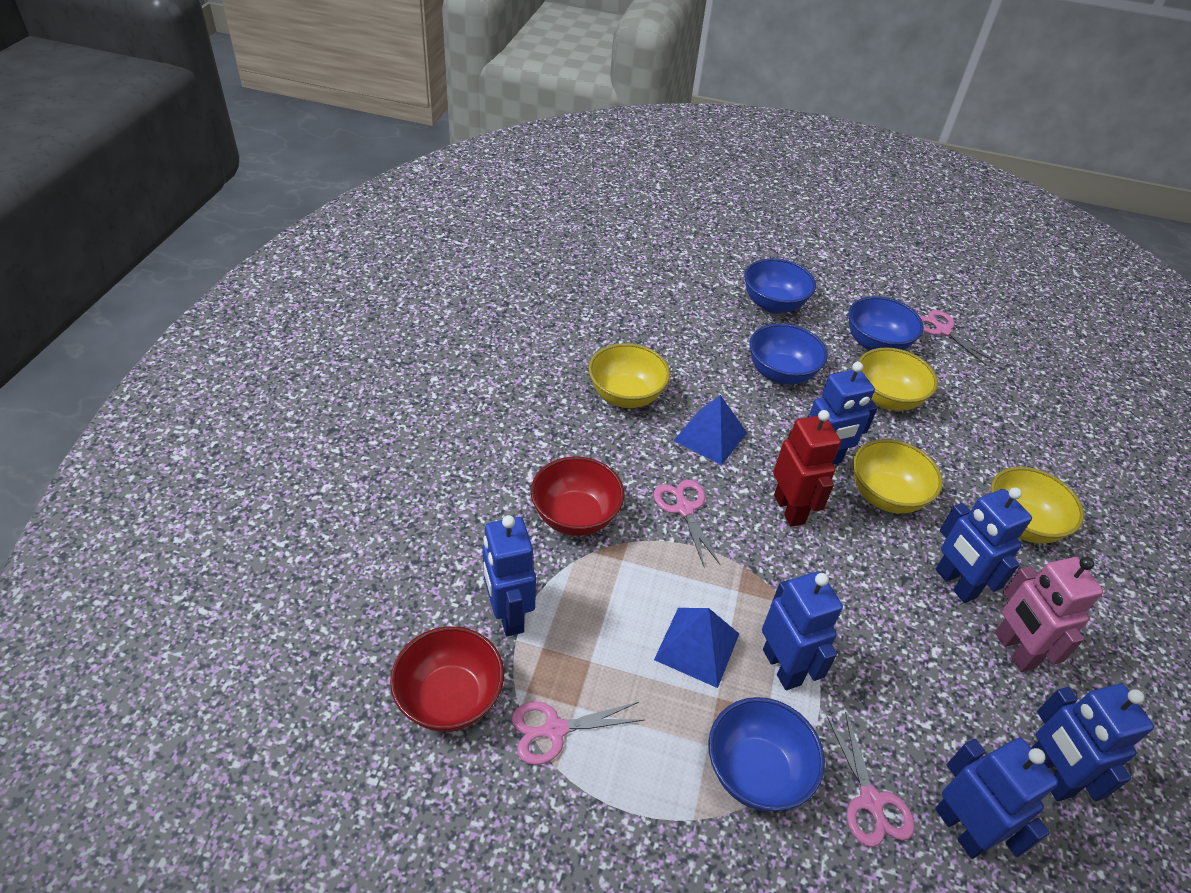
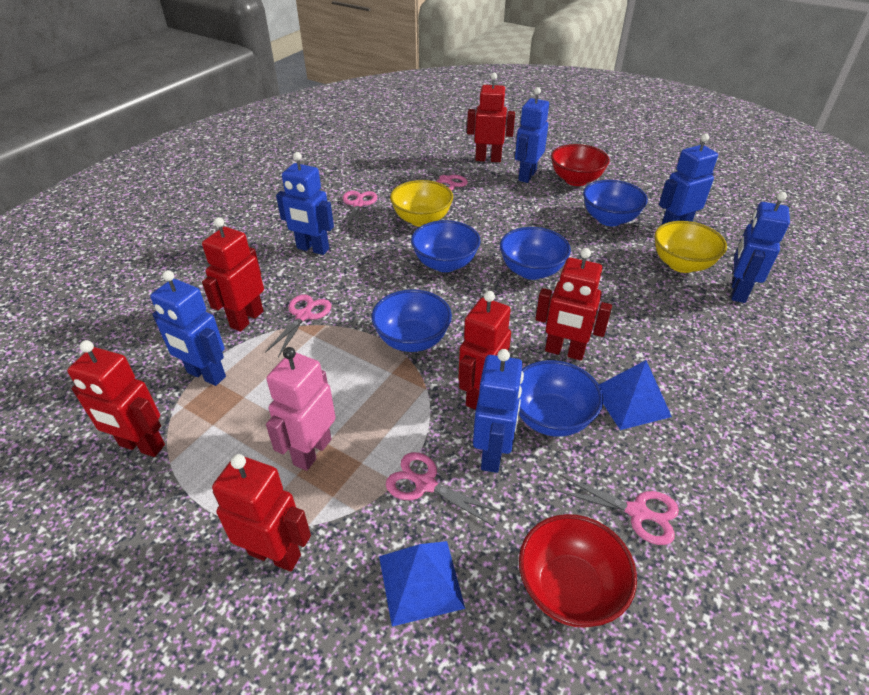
blue bowl: 4 -> 5
pink scissors: 4 -> 5
red robot: 1 -> 6
yellow bowl: 4 -> 2

